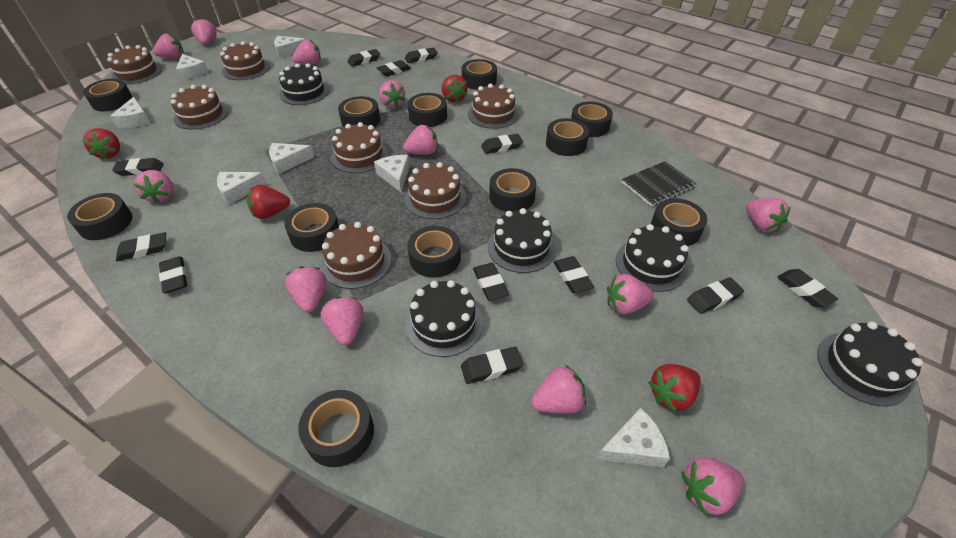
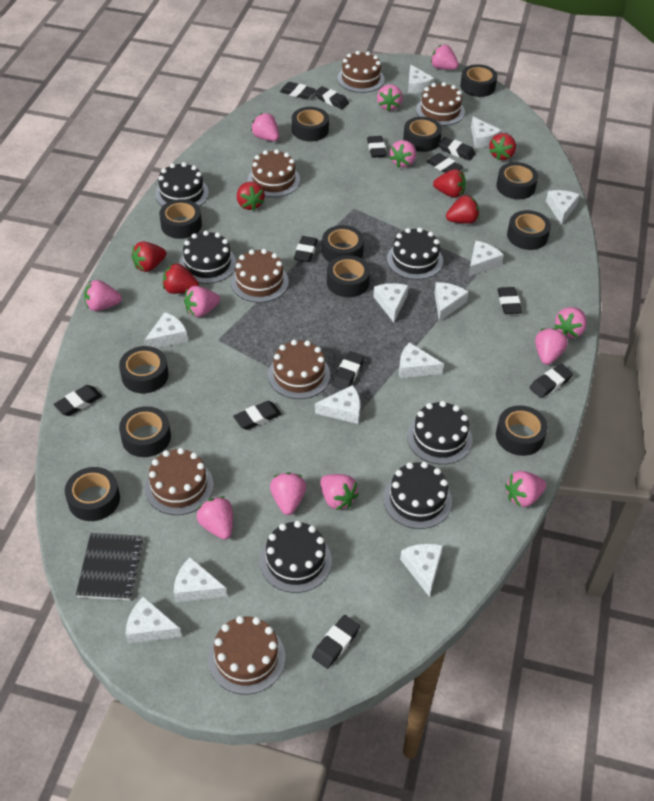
black cake: 5 -> 6
red strawberry: 4 -> 6
white cheese: 7 -> 12

